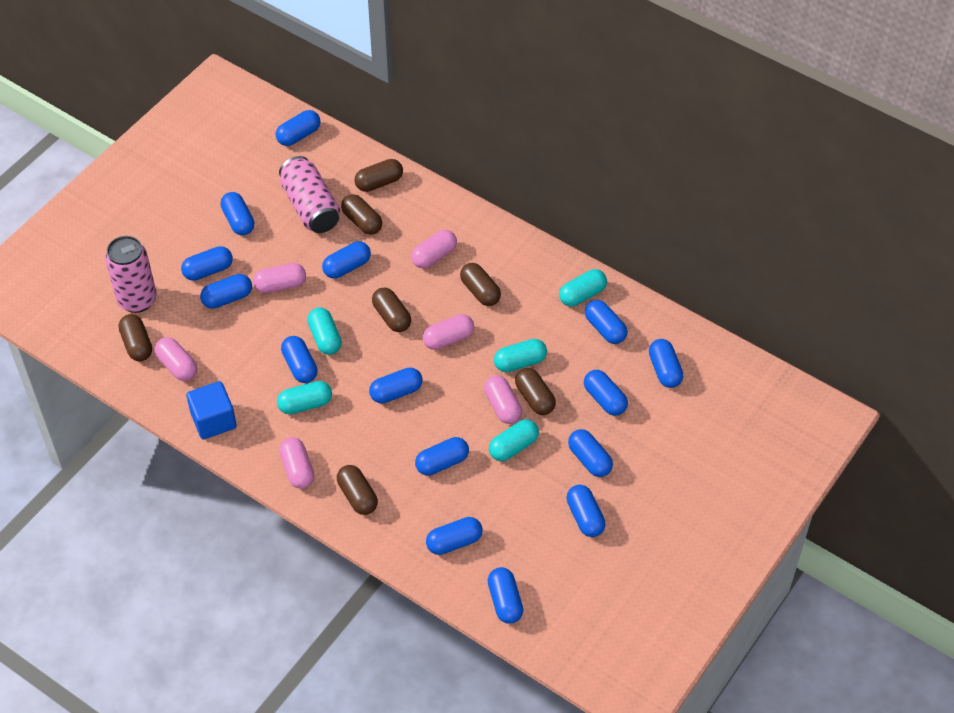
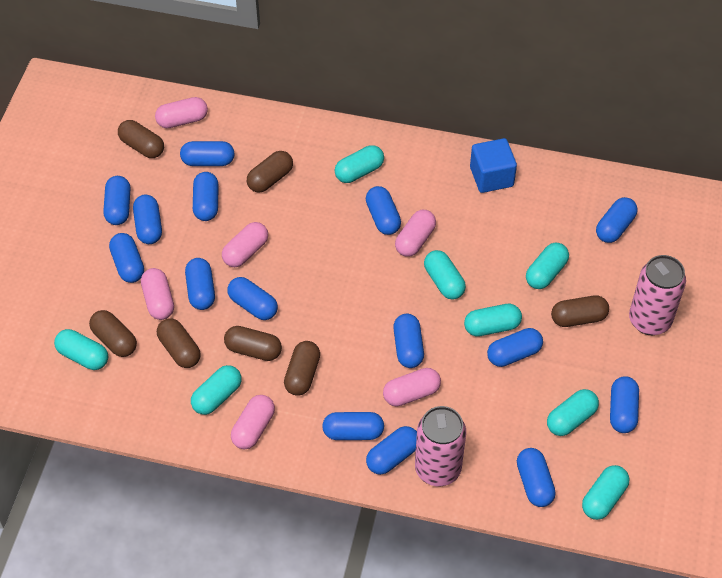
turquoise capsule: 5 -> 8

